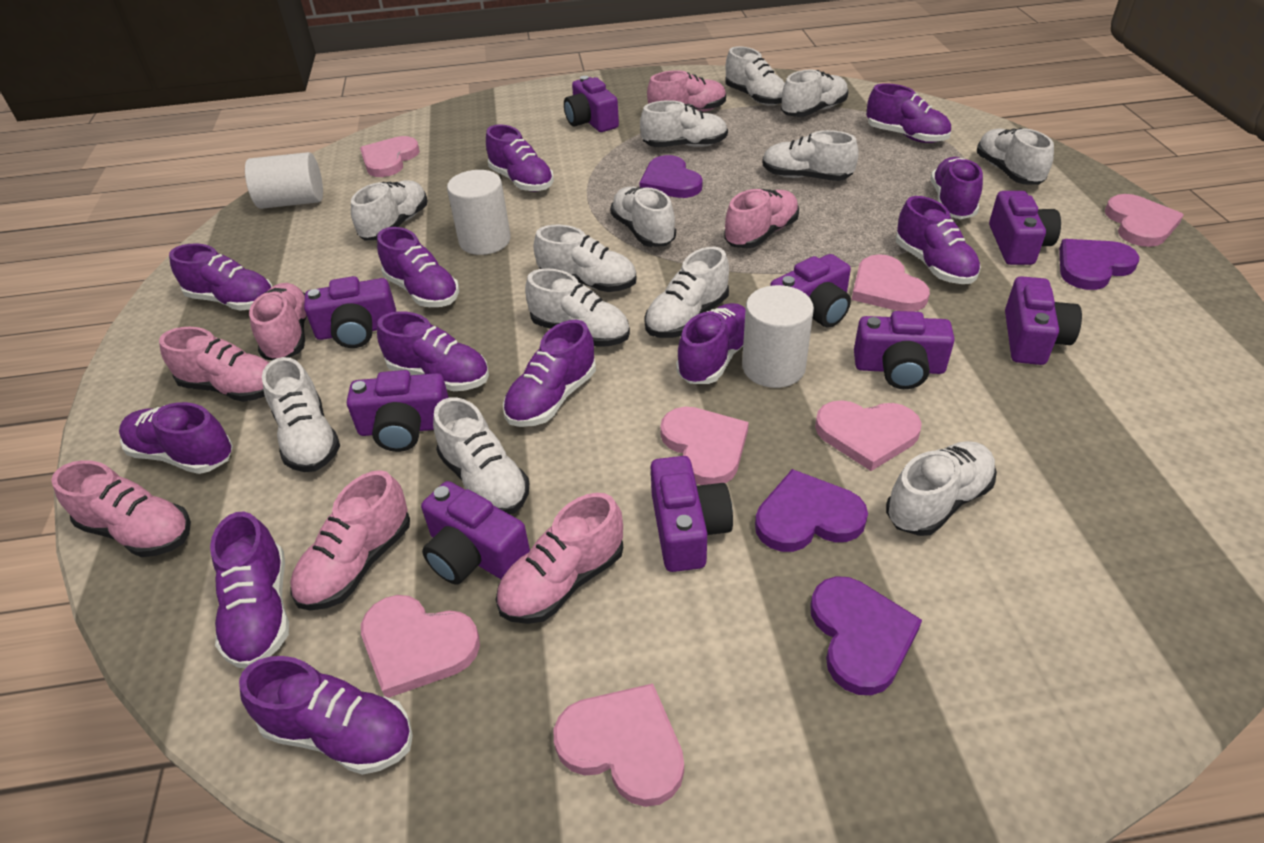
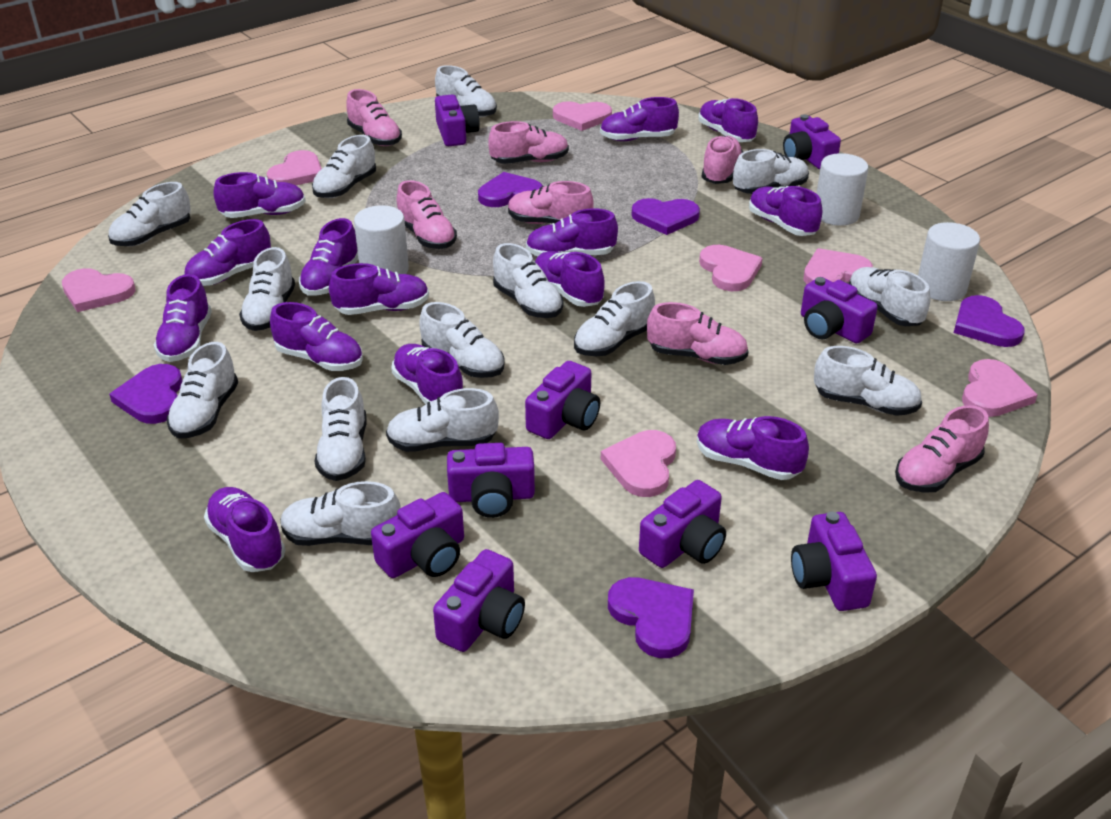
purple heart: 4 -> 5
purple shoe: 12 -> 14
white shoe: 13 -> 14

